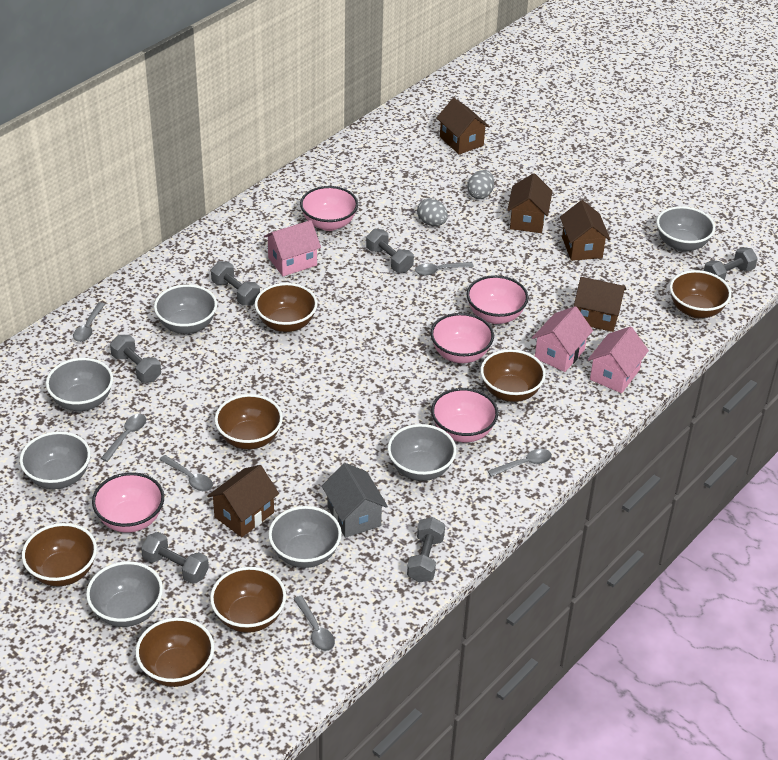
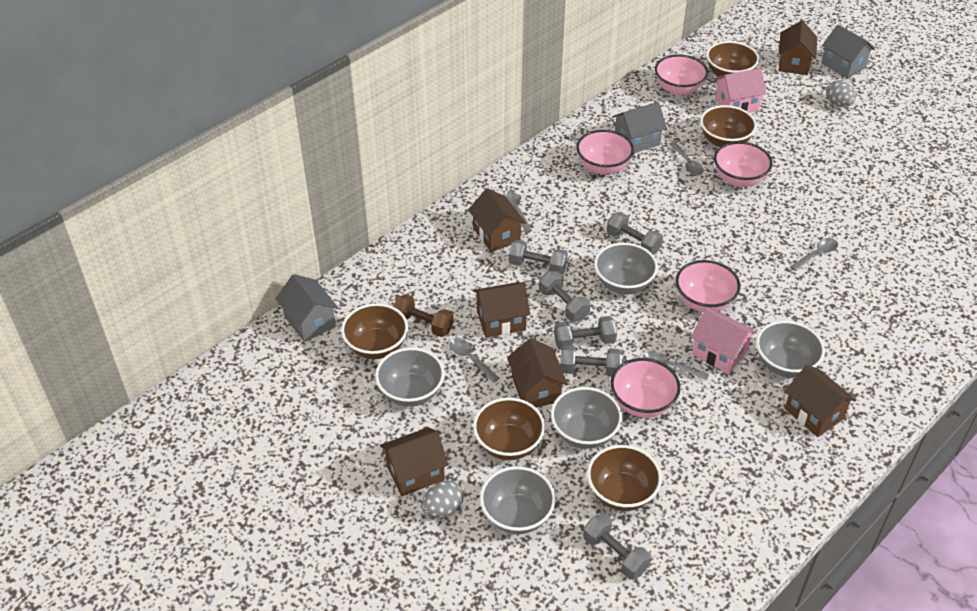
brown bowl: 7 -> 5
brown dumbbell: 0 -> 1
brown house: 5 -> 6
grey bowl: 7 -> 5
grey house: 1 -> 3
grey spoon: 6 -> 5
pink house: 3 -> 2

